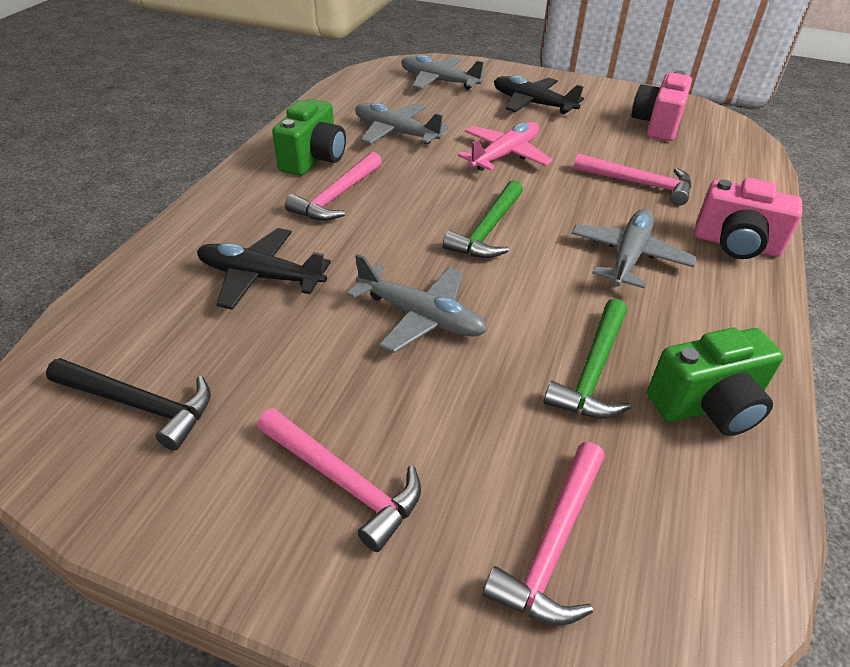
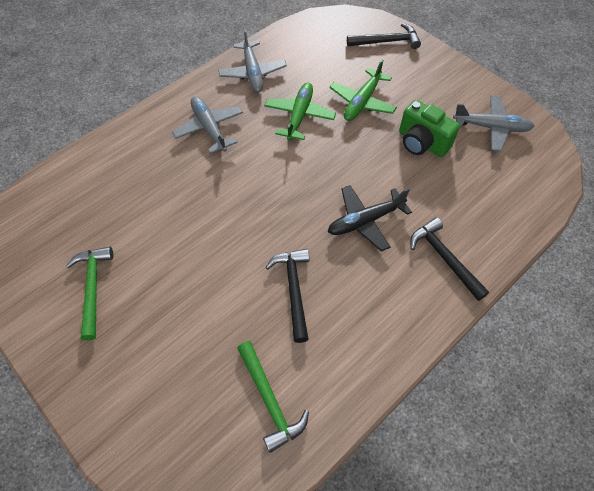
black hammer: 1 -> 3
black plane: 2 -> 1
green camera: 2 -> 1
green plane: 0 -> 2
grey plane: 4 -> 3
pink camera: 2 -> 0
pink hammer: 4 -> 0
pink plane: 1 -> 0

